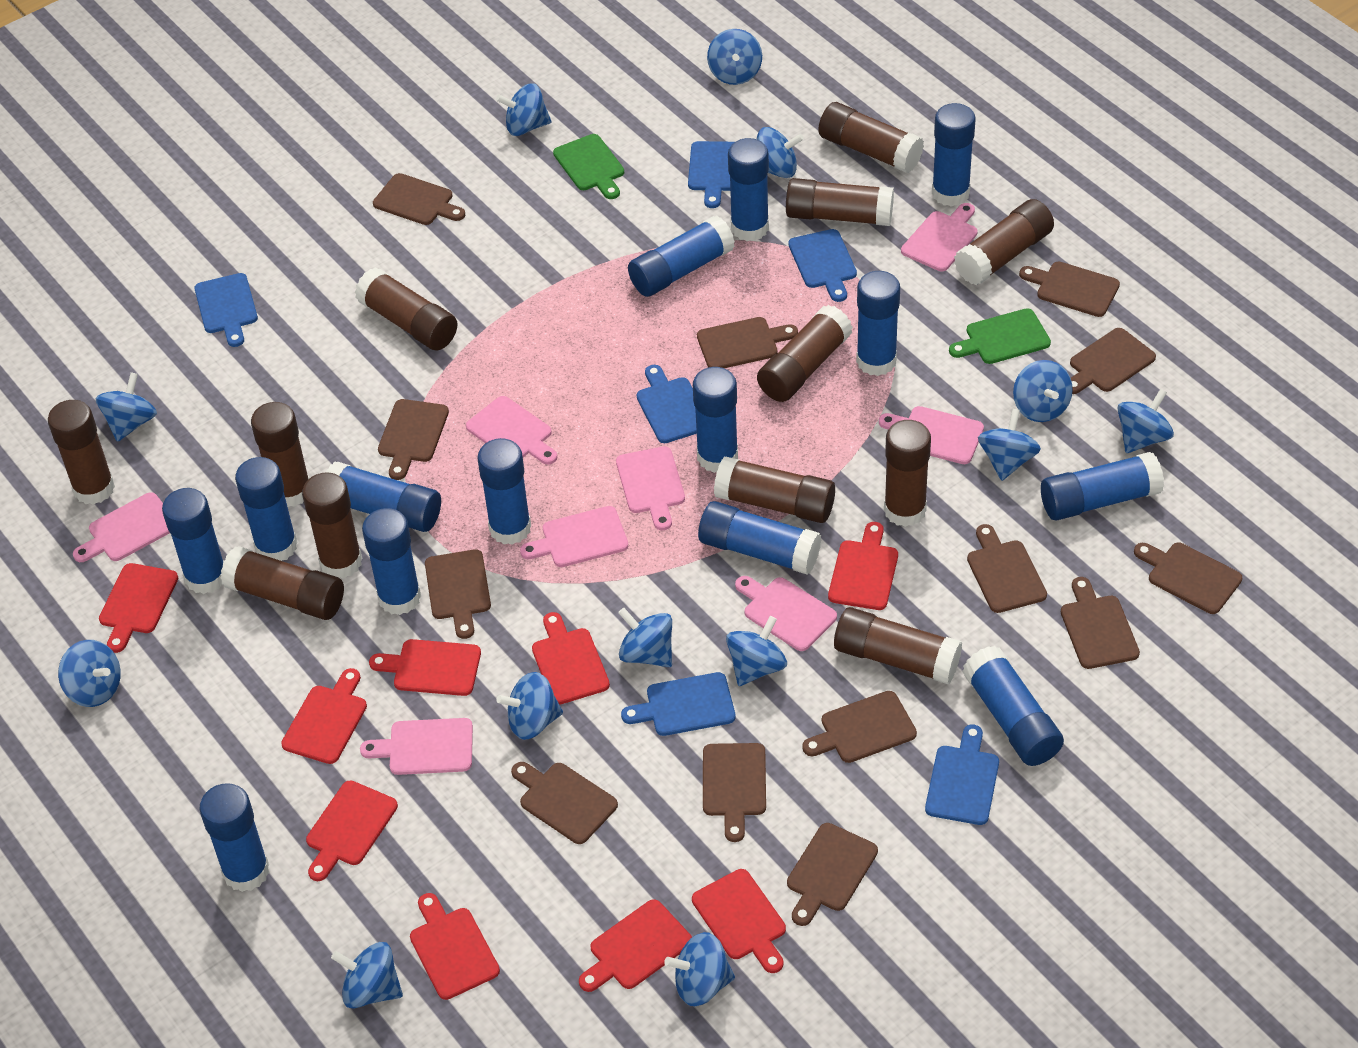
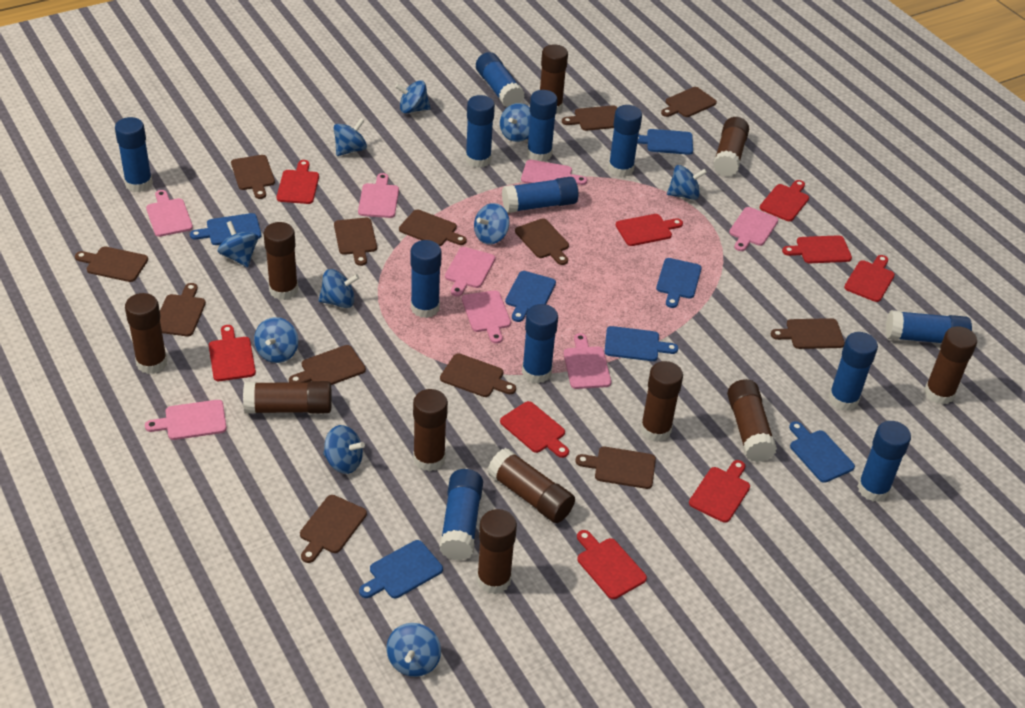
blue cutting board: 6 -> 7
blue glue stick: 14 -> 12
blue spinning top: 13 -> 10
brown glue stick: 12 -> 11
green cutting board: 2 -> 0

